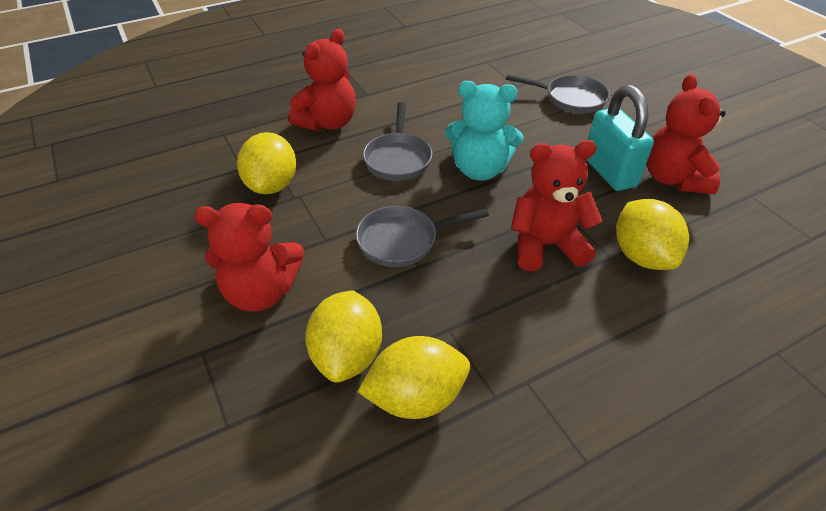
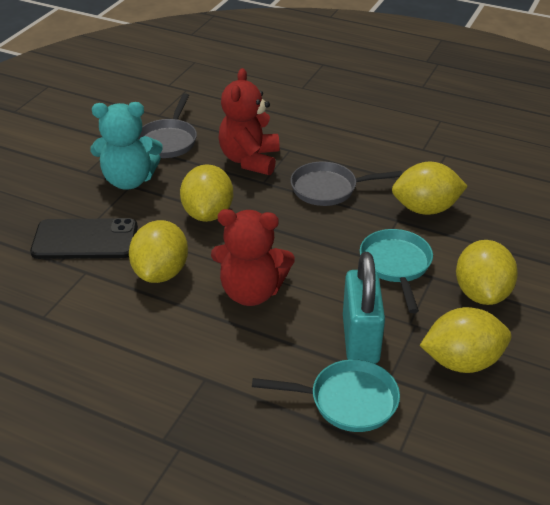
black phone: 0 -> 1
grey pan: 3 -> 2
red teddy bear: 4 -> 2
turquoise pan: 0 -> 2
yellow lemon: 4 -> 5

